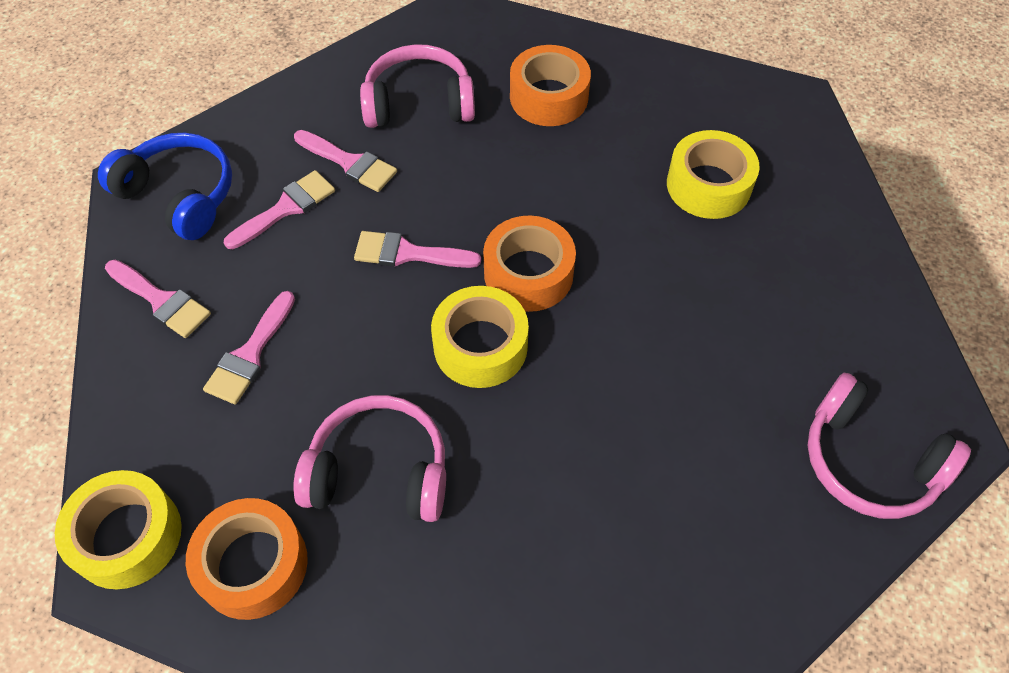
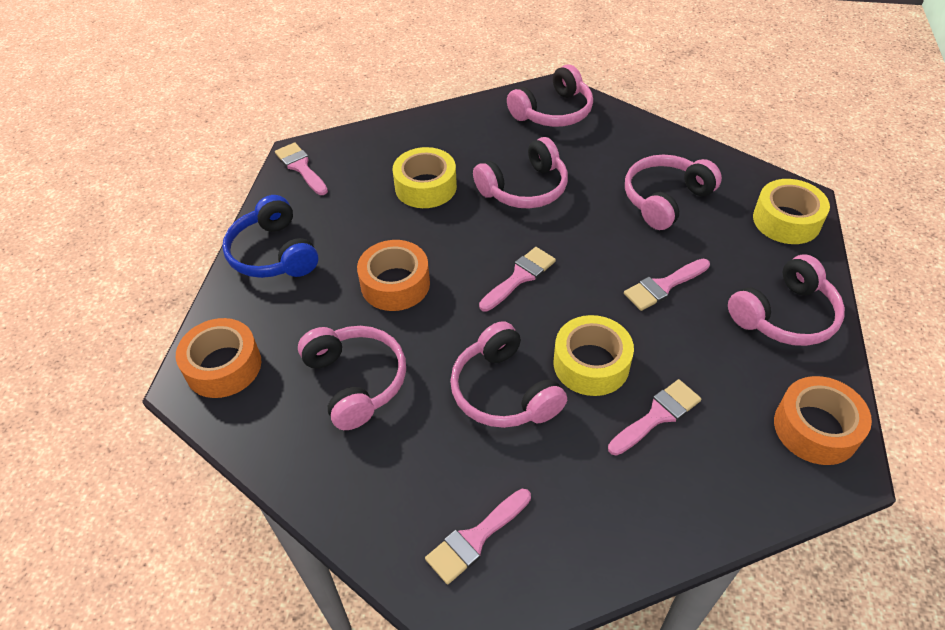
pink headphones: 3 -> 6

